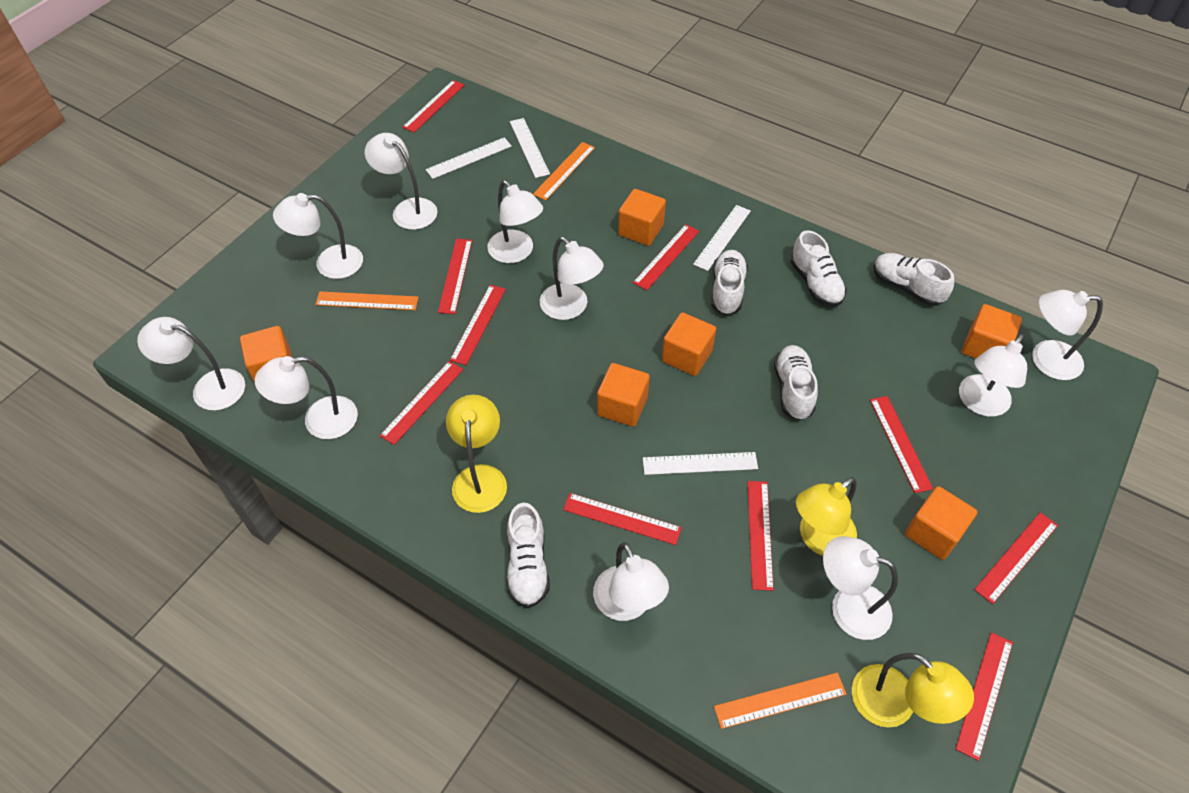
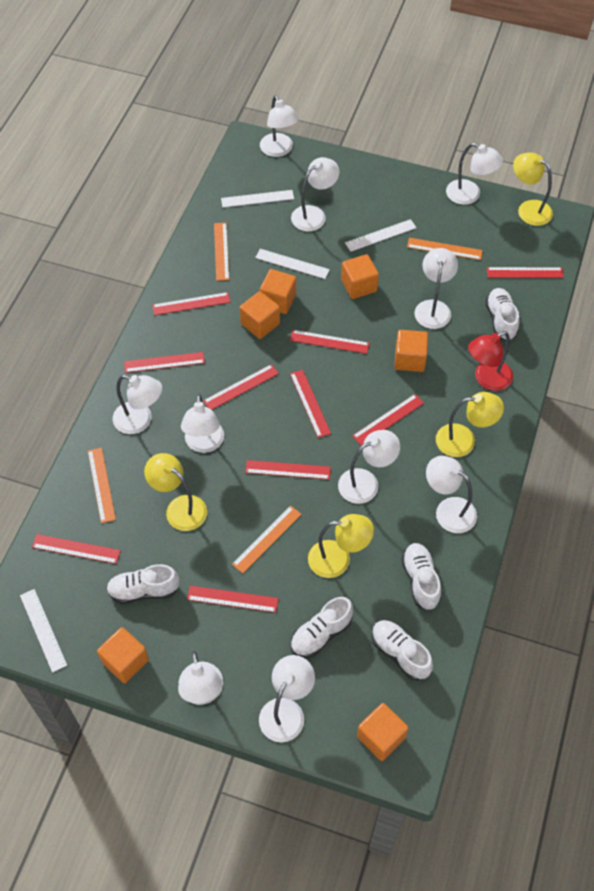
orange ruler: 3 -> 4
red lamp: 0 -> 1
yellow lamp: 3 -> 4

